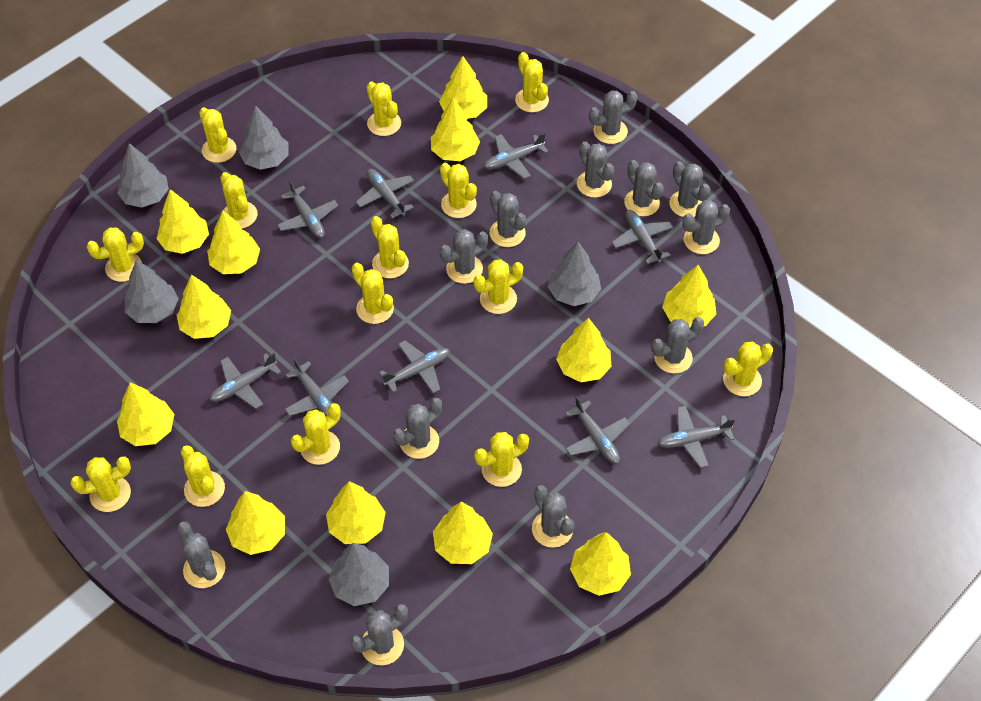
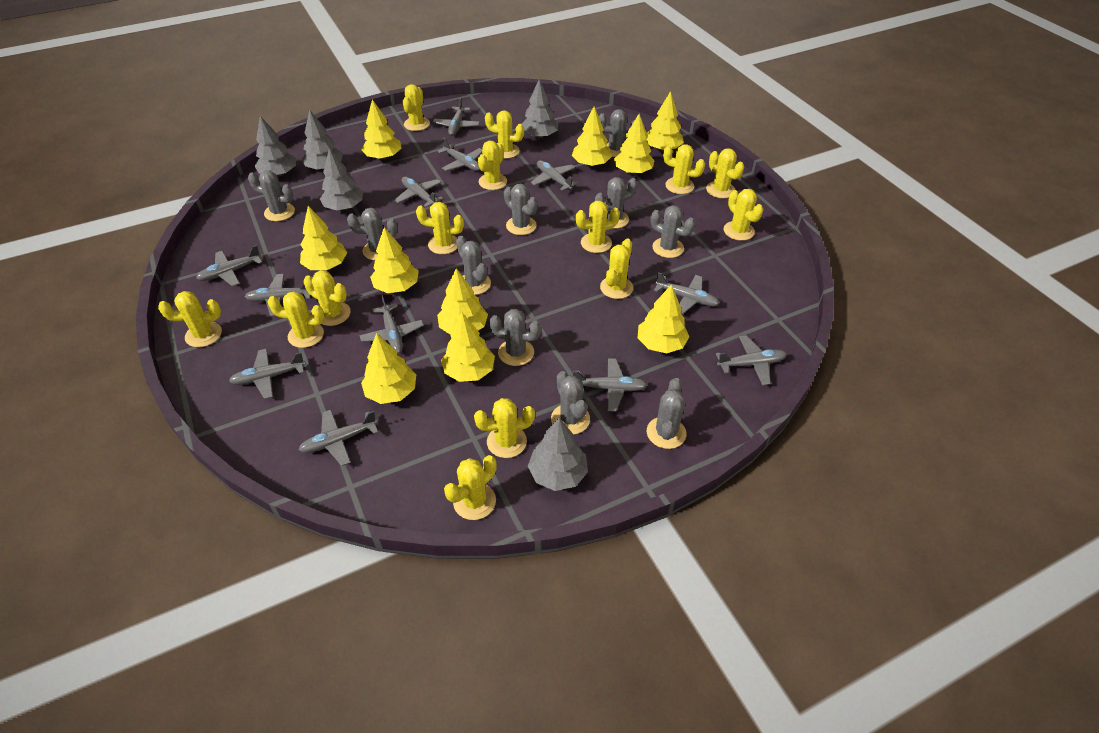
grey cactus: 12 -> 10
grey plane: 9 -> 12
yellow tree: 12 -> 10

